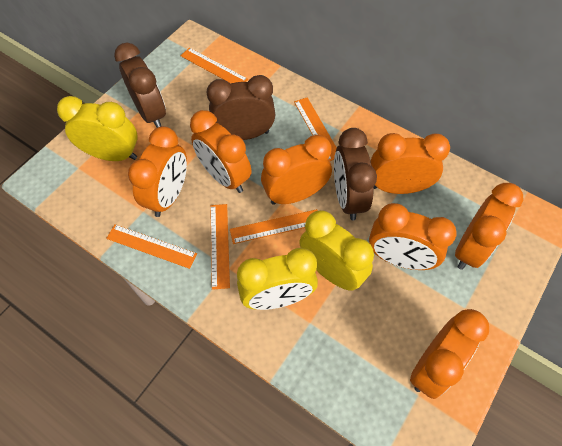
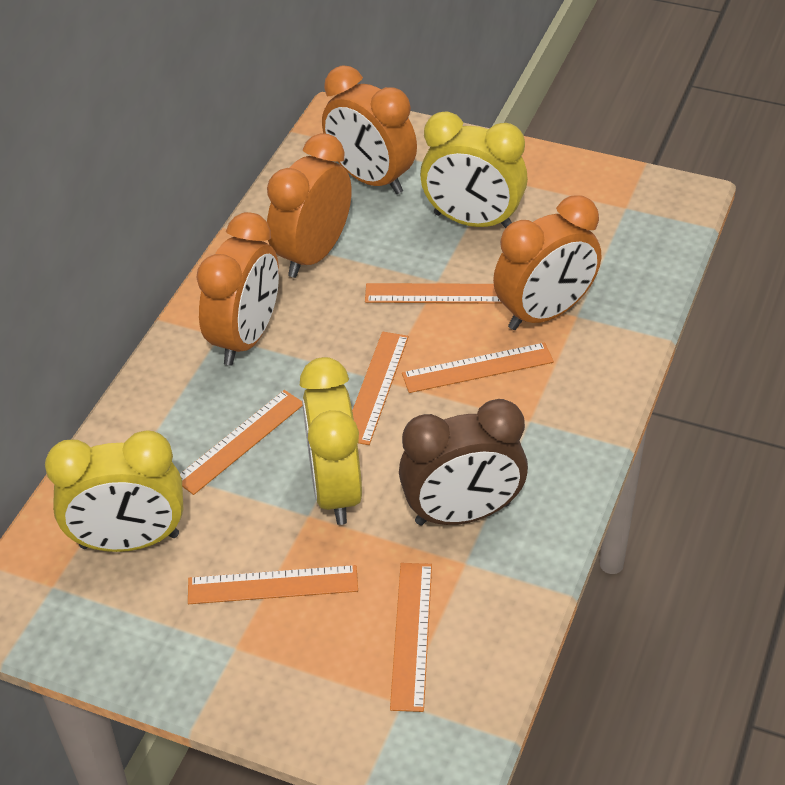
brown clock: 3 -> 1
orange clock: 7 -> 4
orange ruler: 5 -> 6

